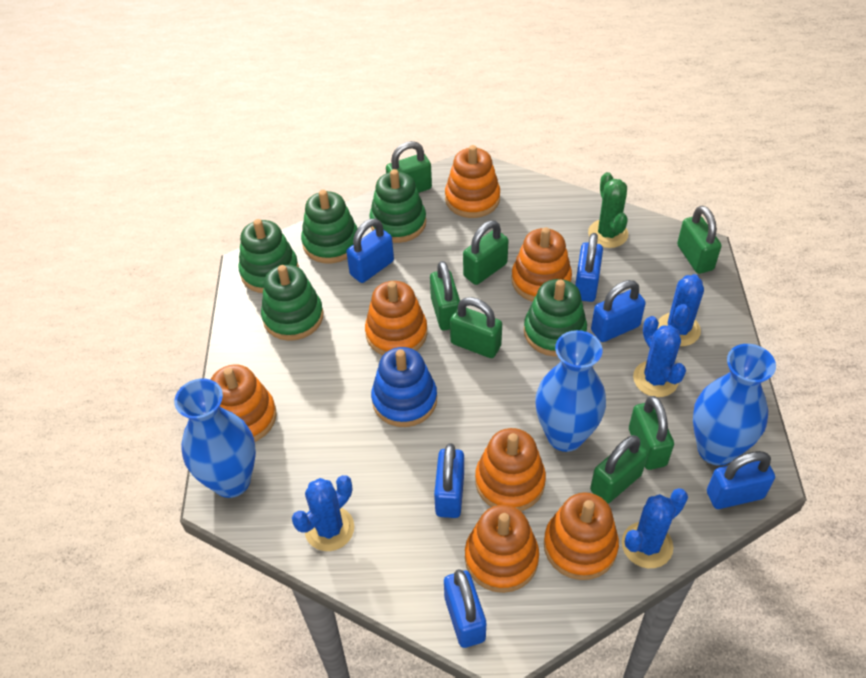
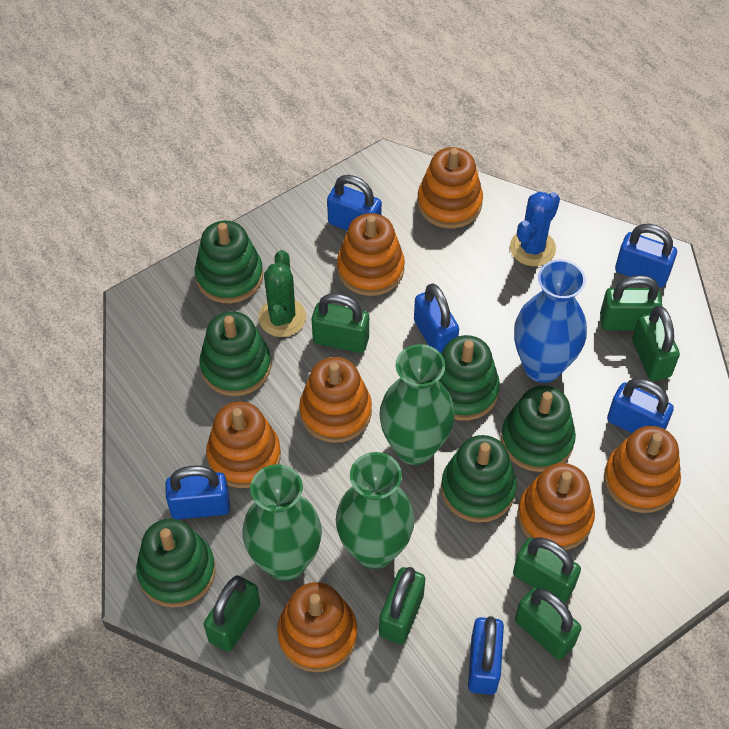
blue cactus: 4 -> 1
blue stacking toy: 1 -> 0
blue vase: 3 -> 1
green stacking toy: 5 -> 6
green vase: 0 -> 3

